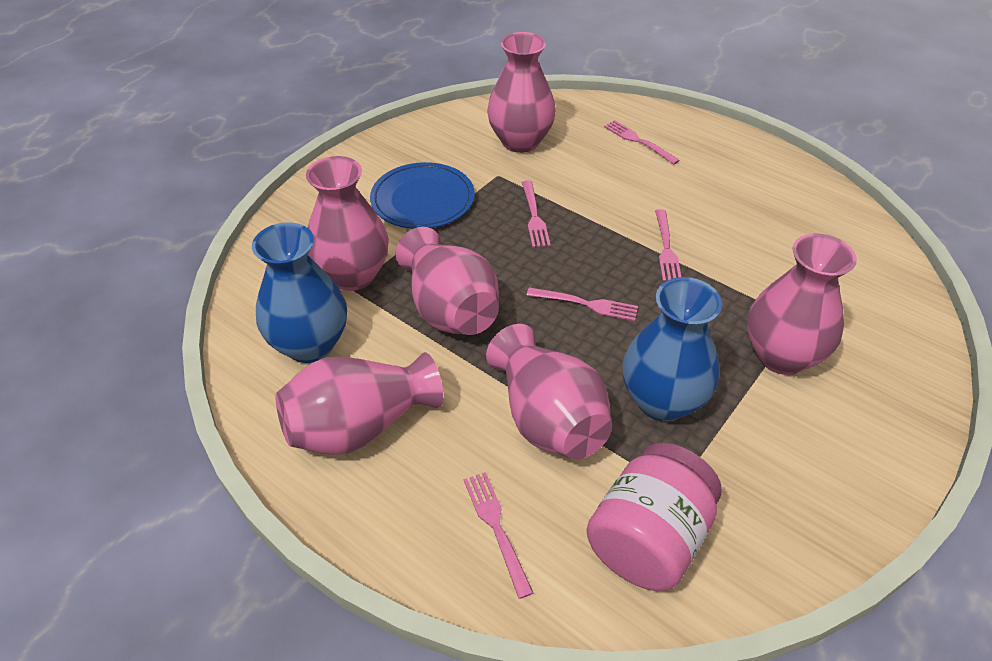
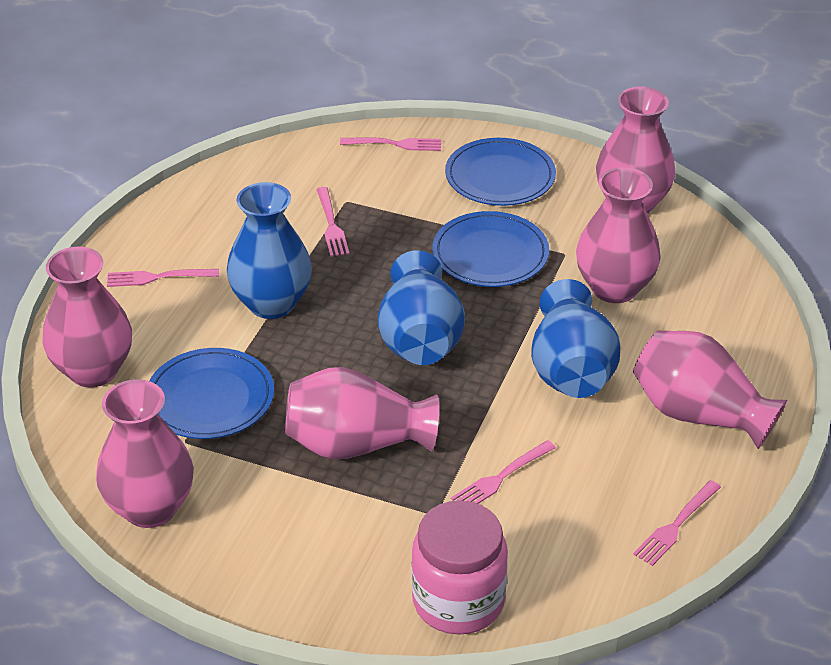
blue plate: 1 -> 3
blue vase: 2 -> 3

